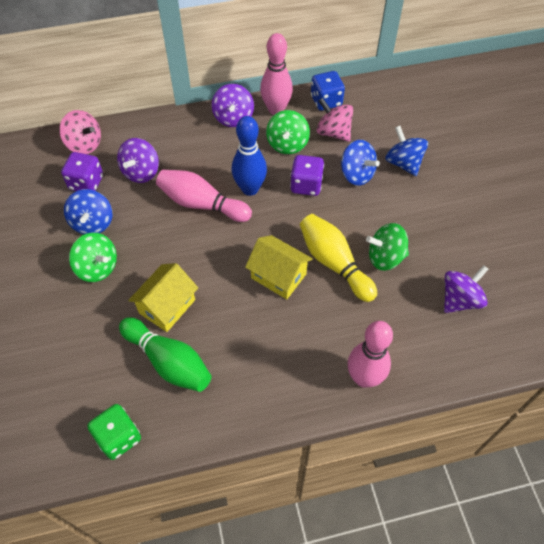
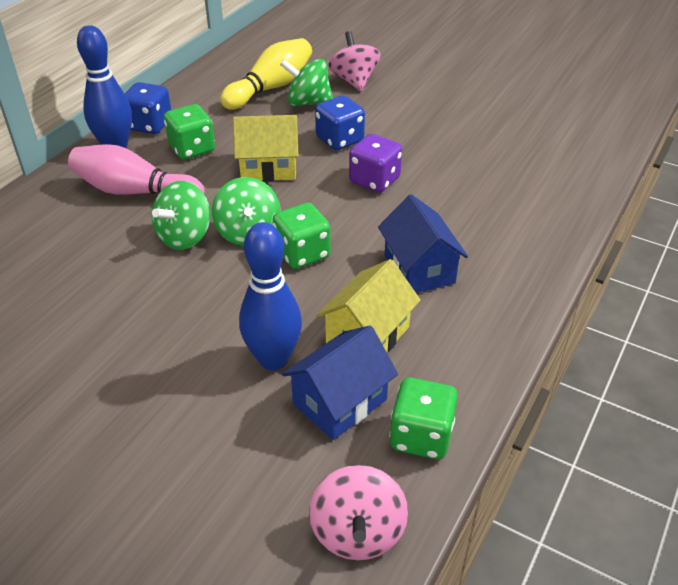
blue bowling pin: 1 -> 2
blue dice: 1 -> 2
blue house: 0 -> 2
blue spinning top: 3 -> 0
green bowling pin: 1 -> 0
green dice: 1 -> 3
pink bowling pin: 3 -> 1
purple dice: 2 -> 1
purple spinning top: 3 -> 0

